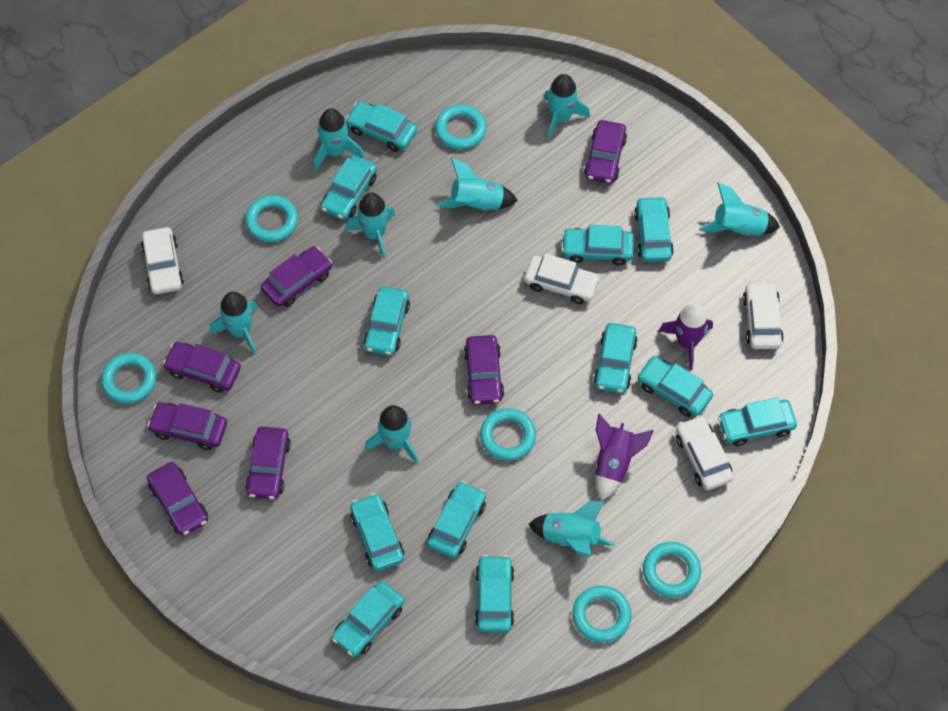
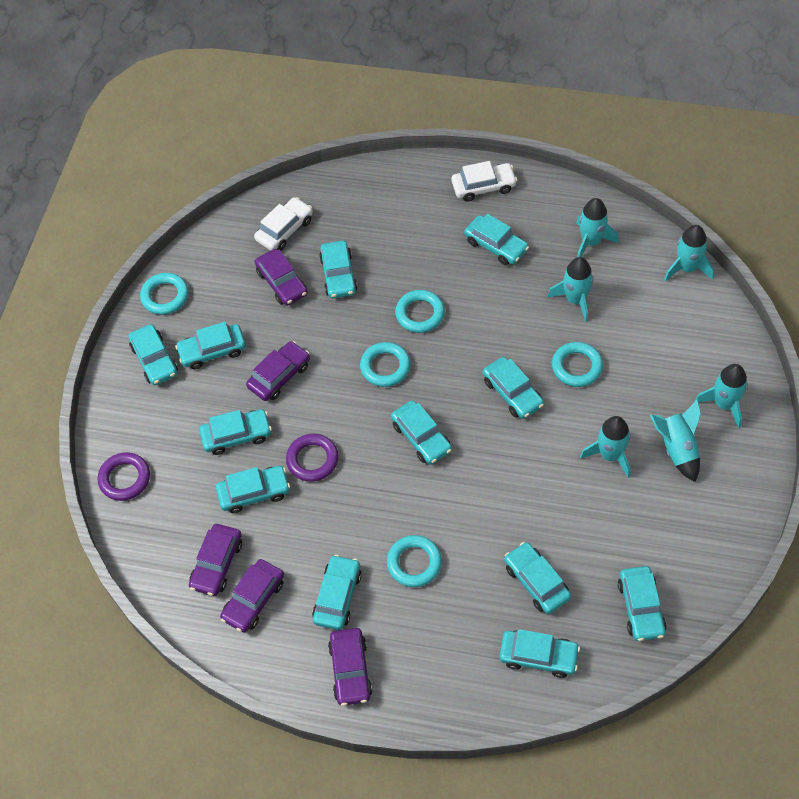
purple car: 7 -> 5
purple ring: 0 -> 2
purple rocket: 2 -> 0
turquoise ring: 6 -> 5
turquoise rocket: 8 -> 6
white car: 4 -> 2

